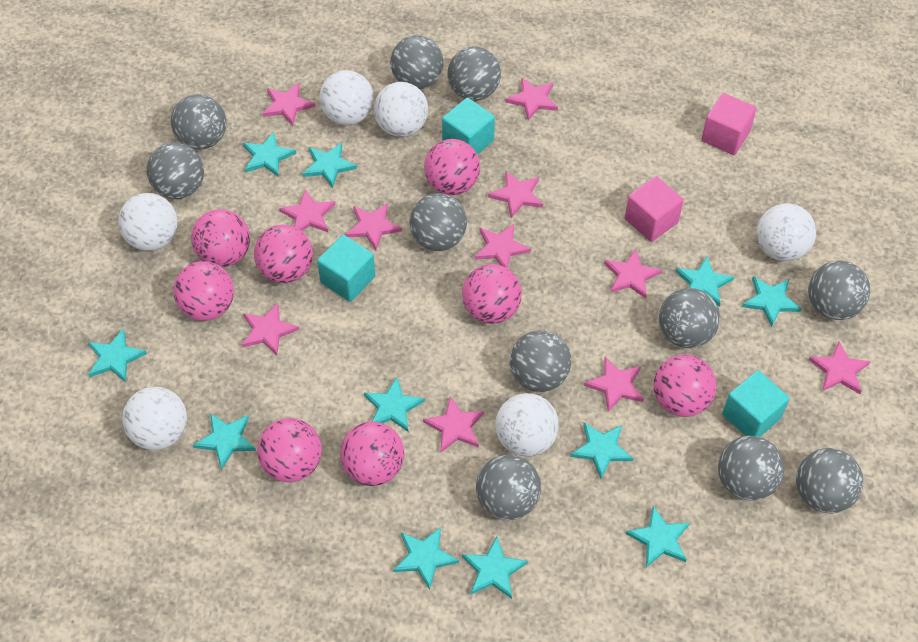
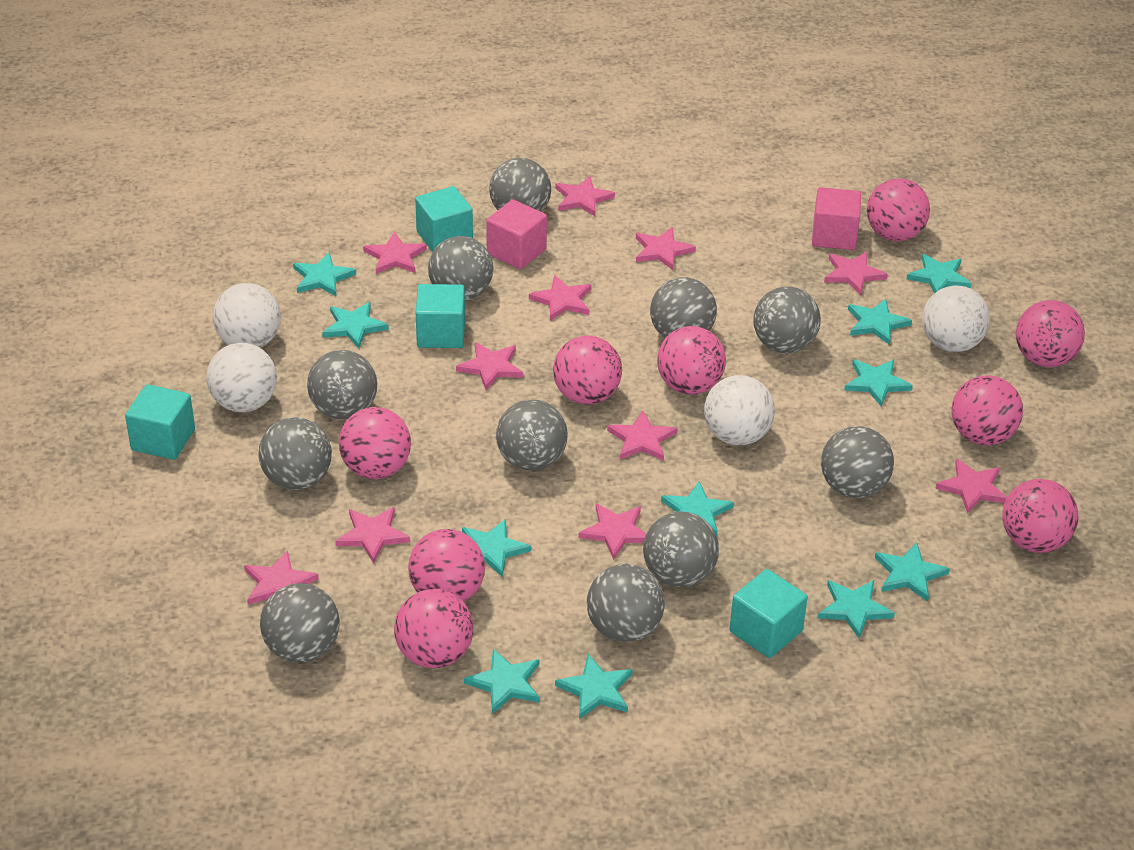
pink ball: 8 -> 9
turquoise cube: 3 -> 4
white ball: 6 -> 4

